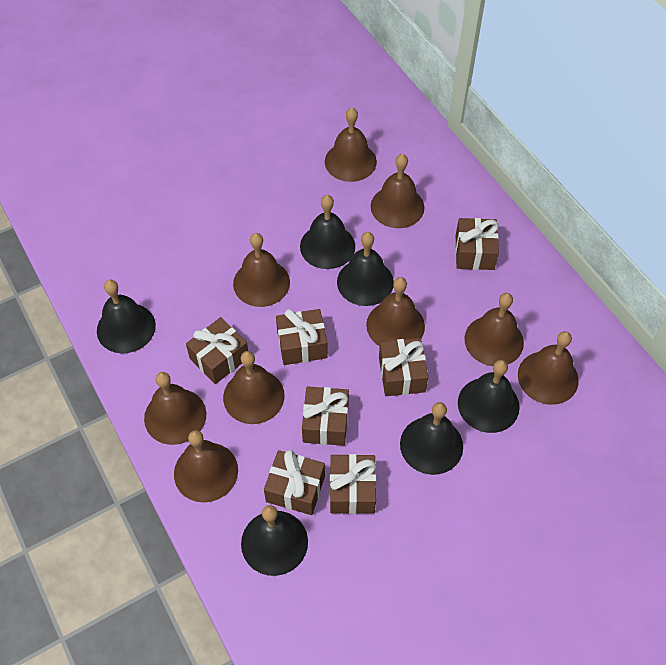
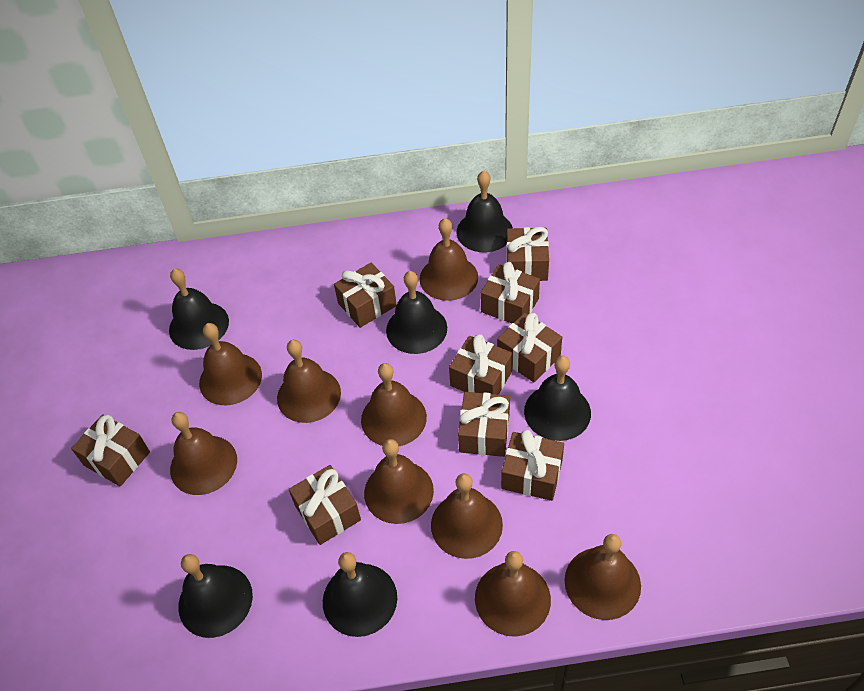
brown gift: 7 -> 9

